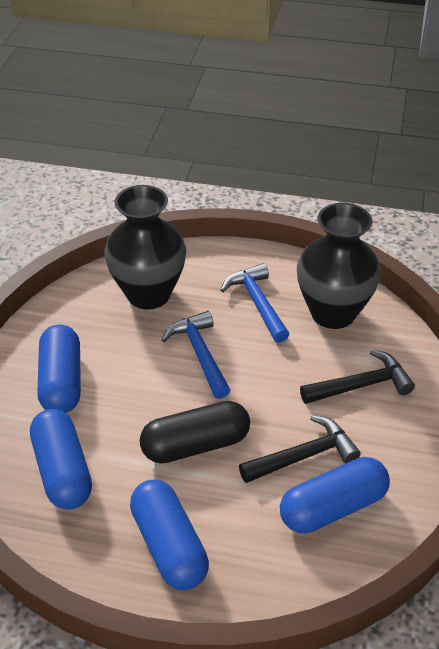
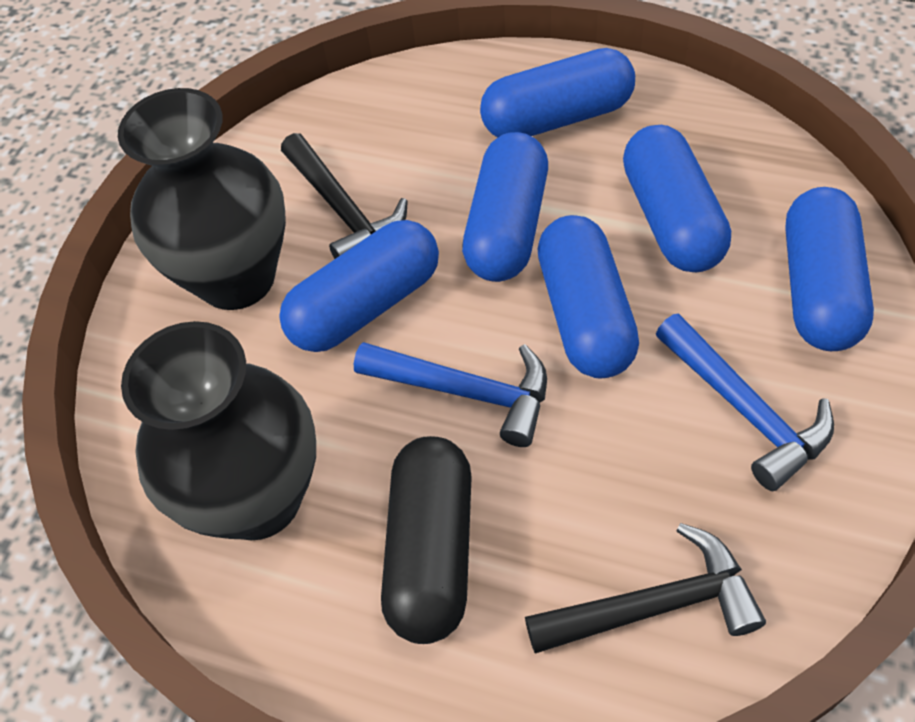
blue capsule: 4 -> 6

